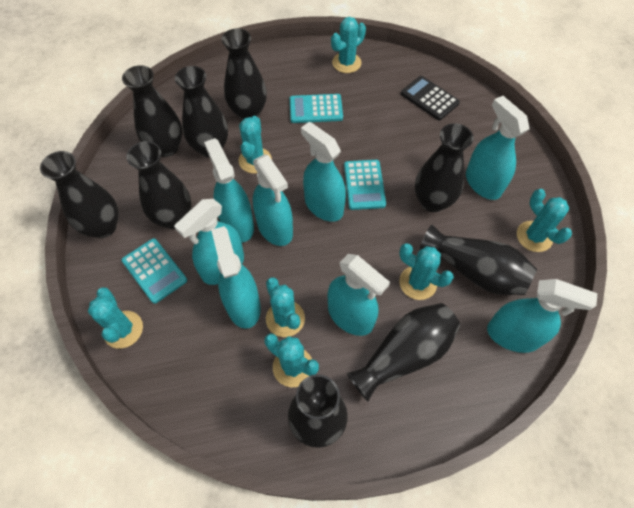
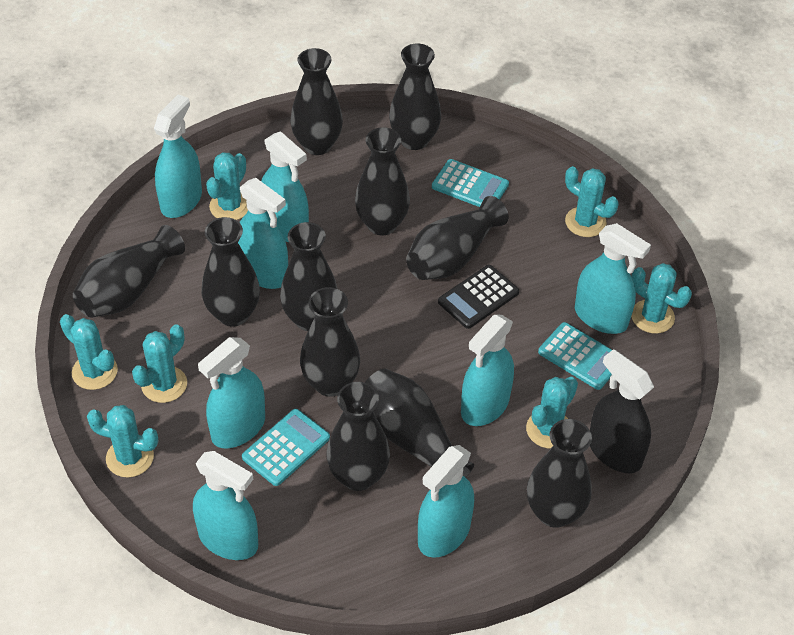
black spray bottle: 0 -> 1
black vase: 9 -> 11

